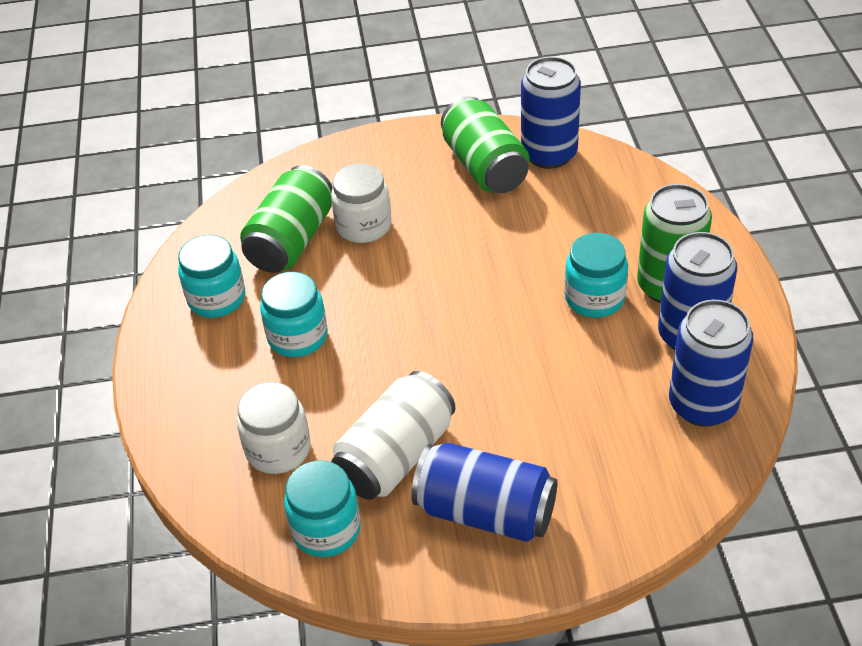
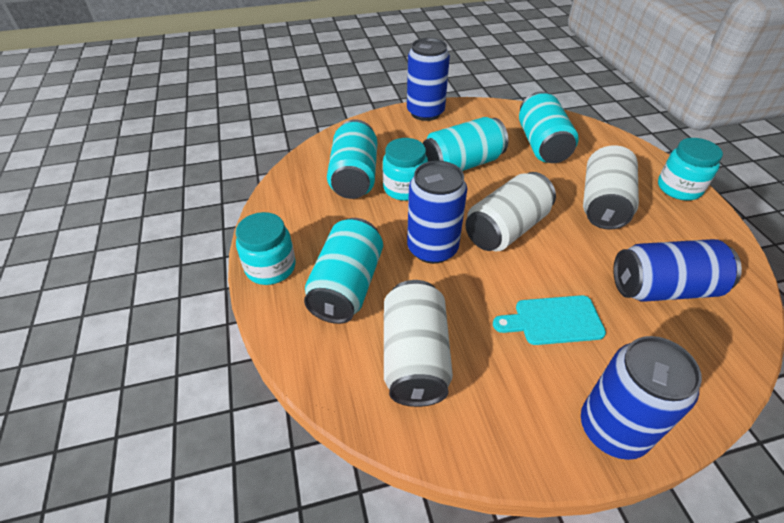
green can: 3 -> 0
turquoise can: 0 -> 4
turquoise cutting board: 0 -> 1
turquoise jar: 4 -> 3
white can: 1 -> 3
white jar: 2 -> 0

